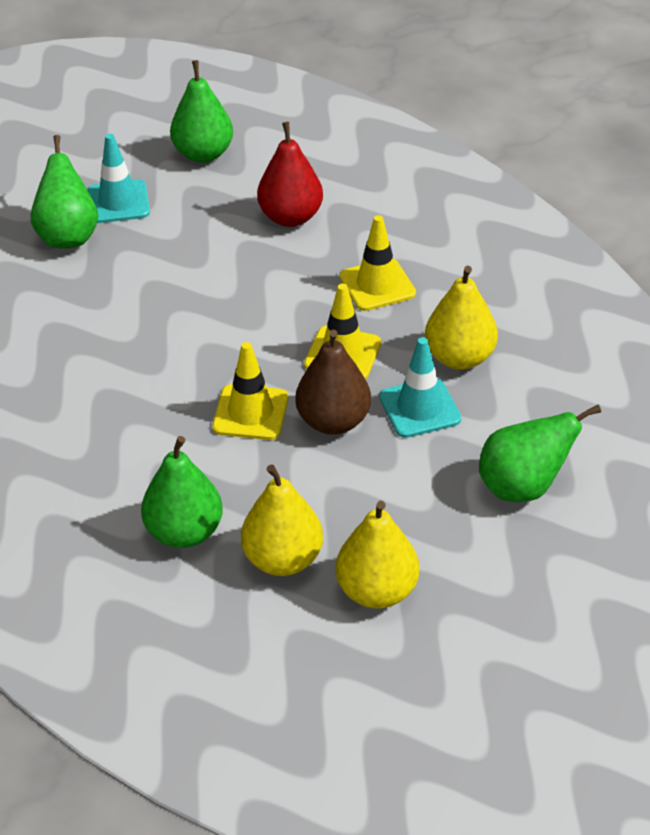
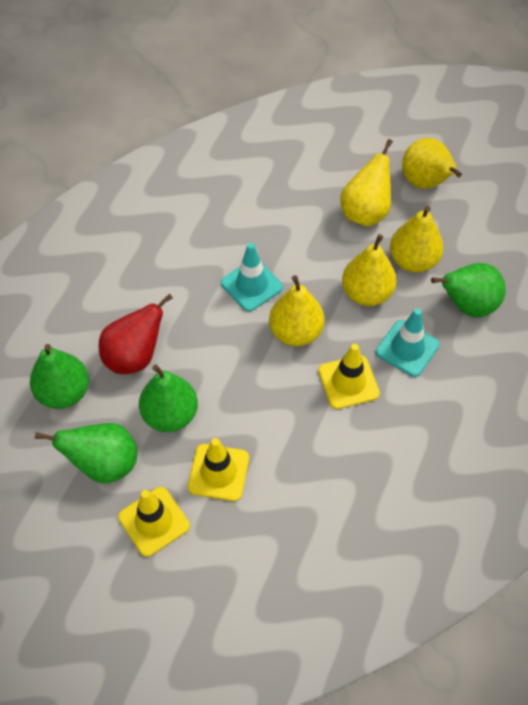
brown pear: 1 -> 0
yellow pear: 3 -> 5

